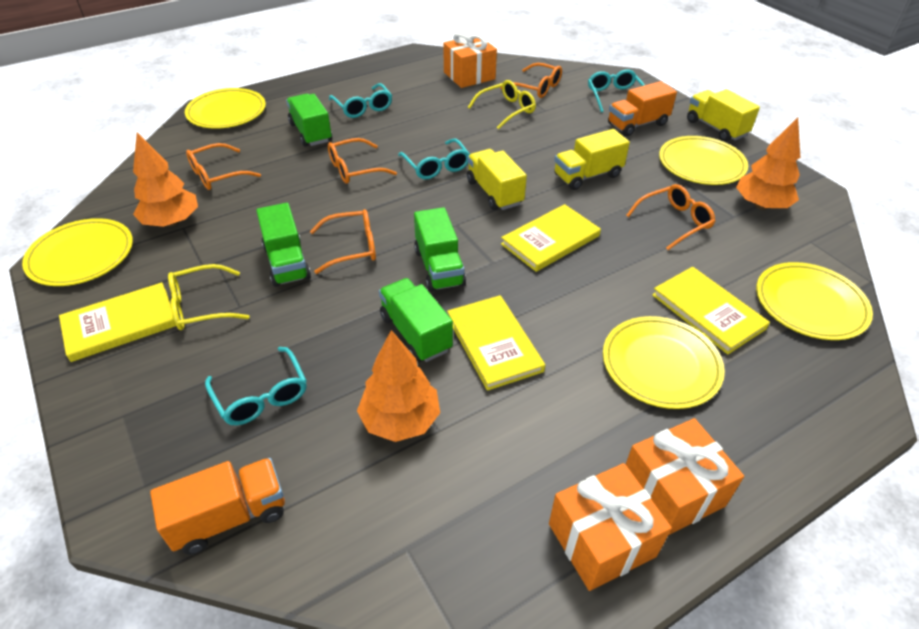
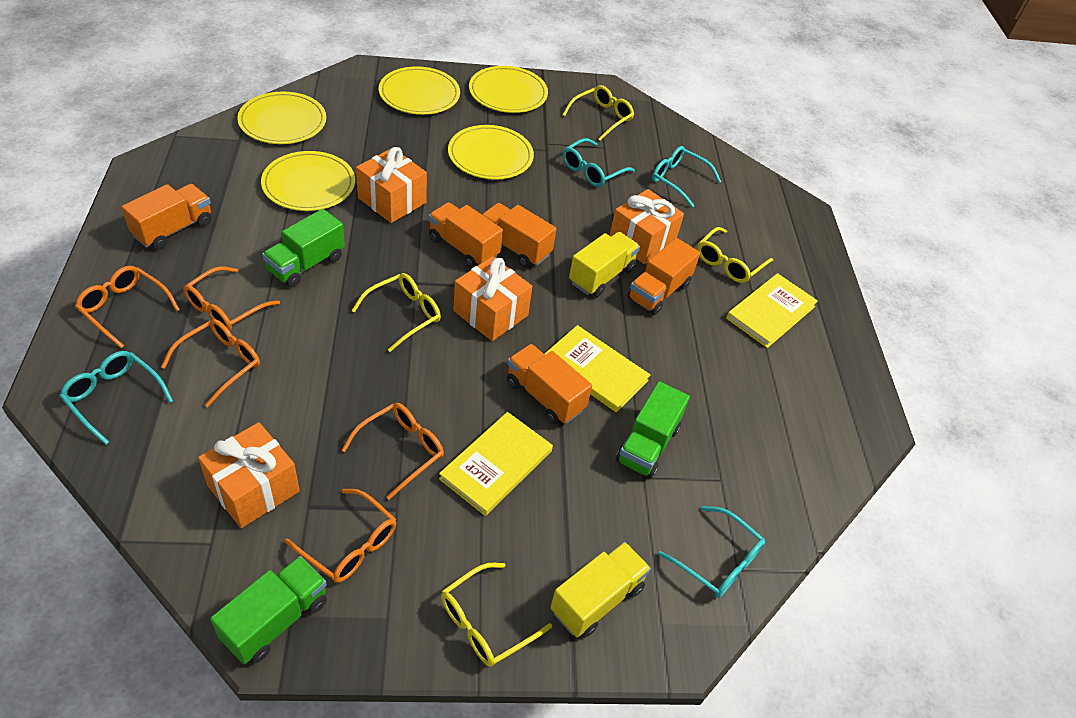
green truck: 4 -> 3
orange gift: 3 -> 4
orange tree: 3 -> 0
orange truck: 2 -> 5
yellow book: 4 -> 3
yellow glasses: 2 -> 4
yellow truck: 3 -> 2

